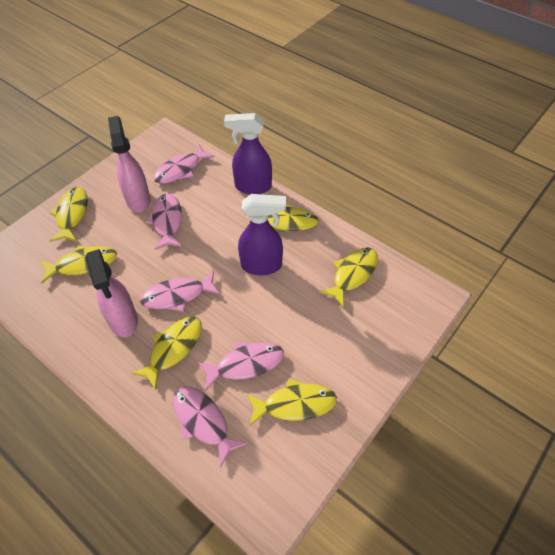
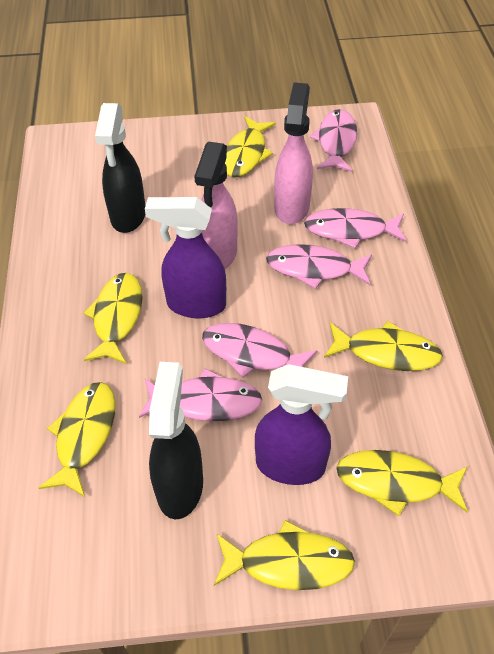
black spray bottle: 0 -> 2

